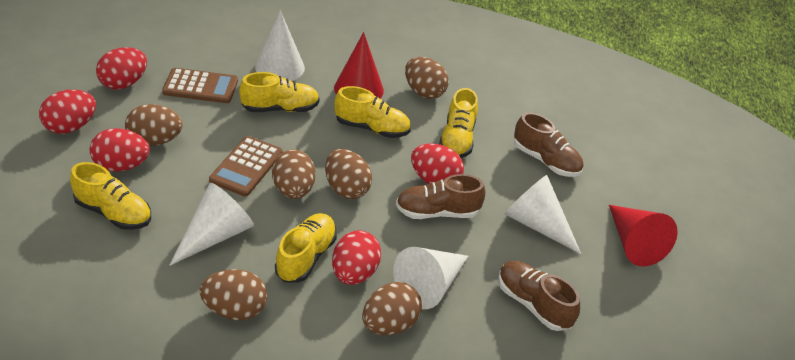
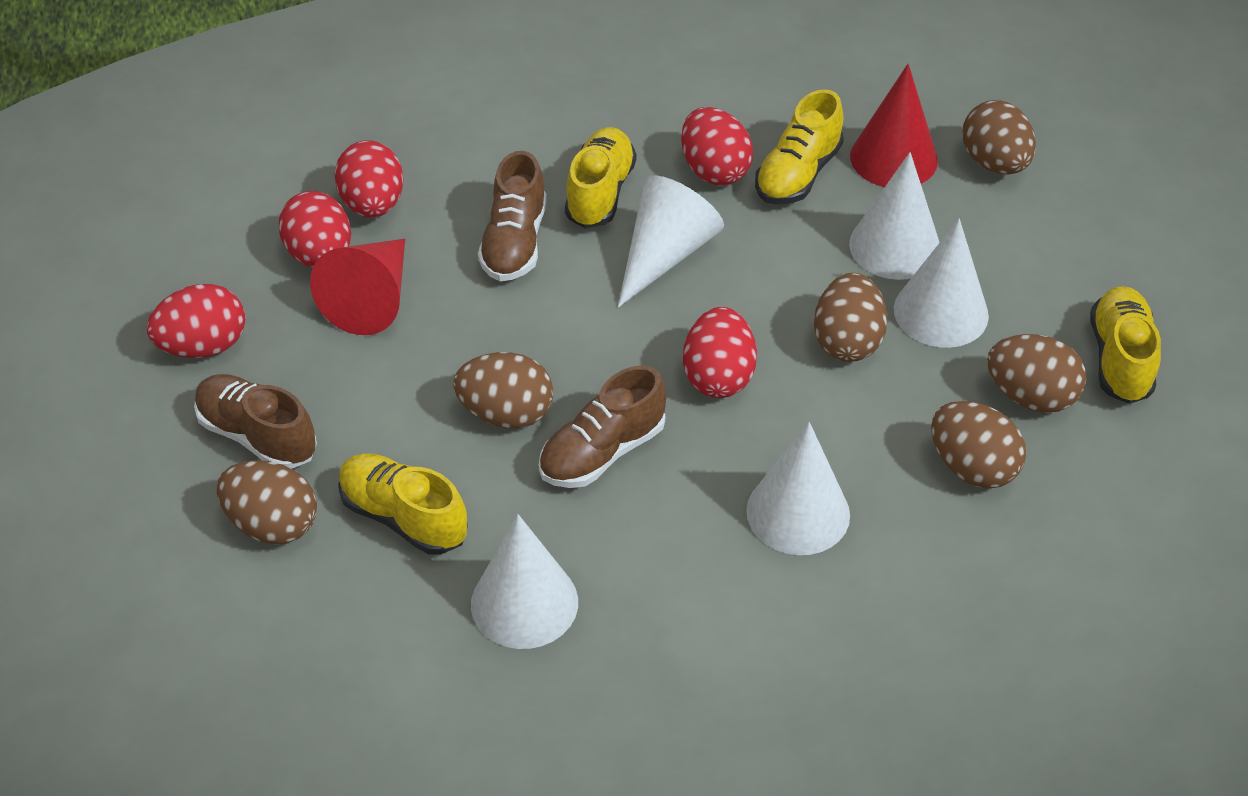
brown calculator: 2 -> 0
white cone: 4 -> 5
yellow shoe: 5 -> 4

